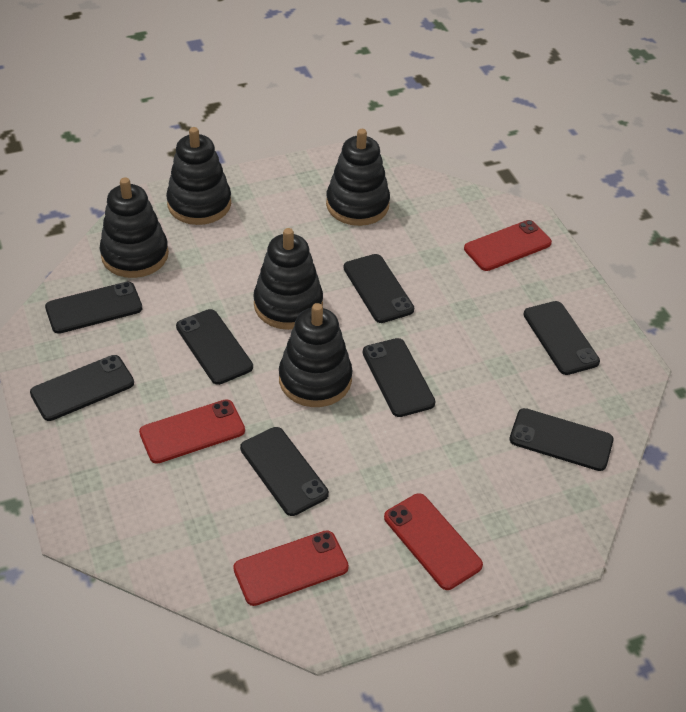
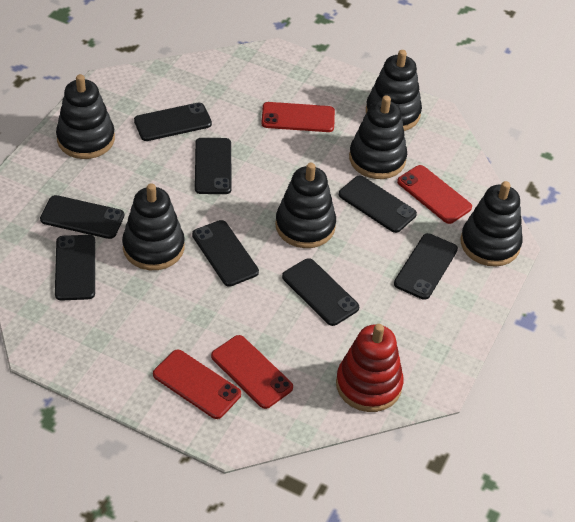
black stacking toy: 5 -> 6
red stacking toy: 0 -> 1

